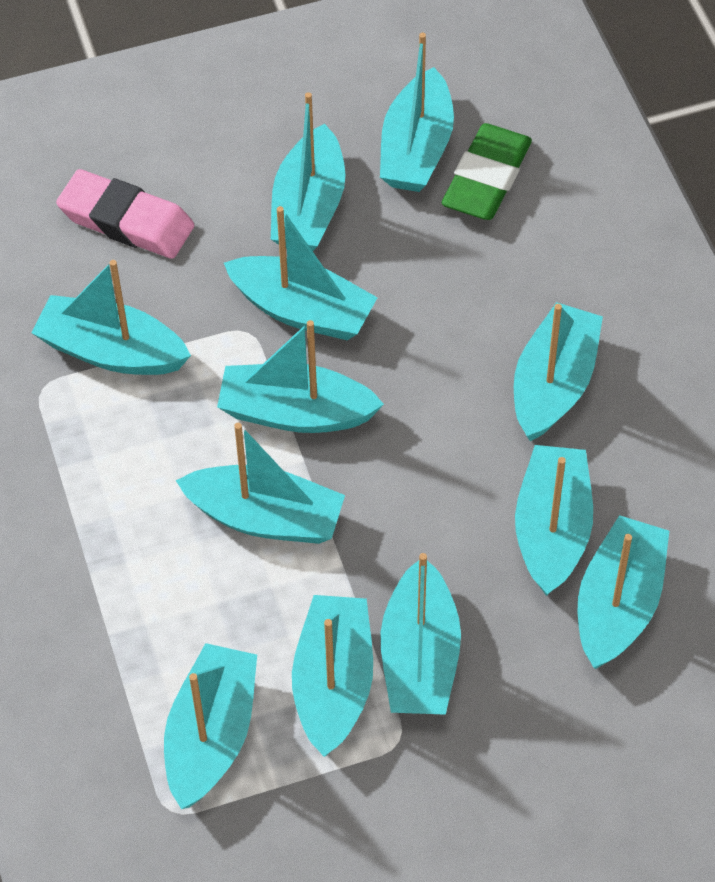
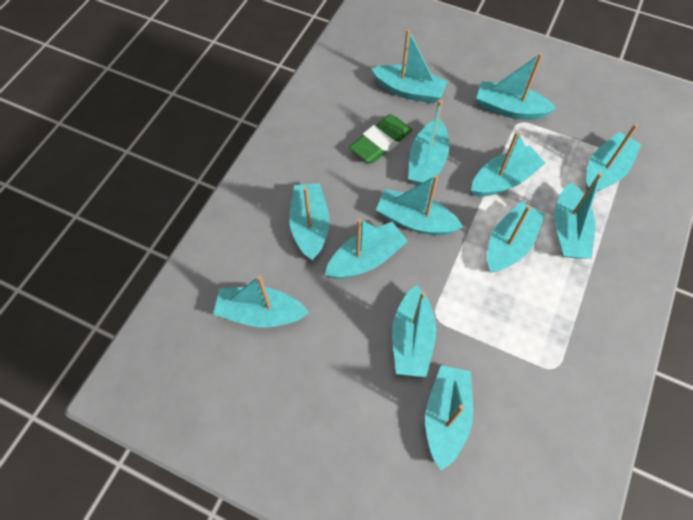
pink eraser: 1 -> 0
turquoise boat: 12 -> 13

